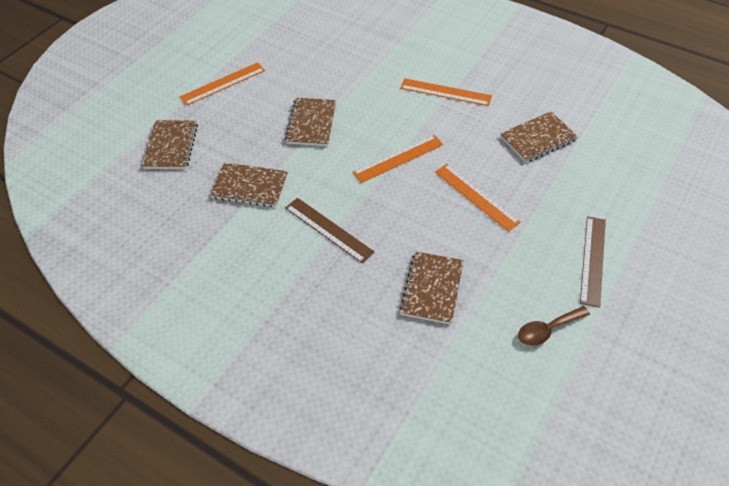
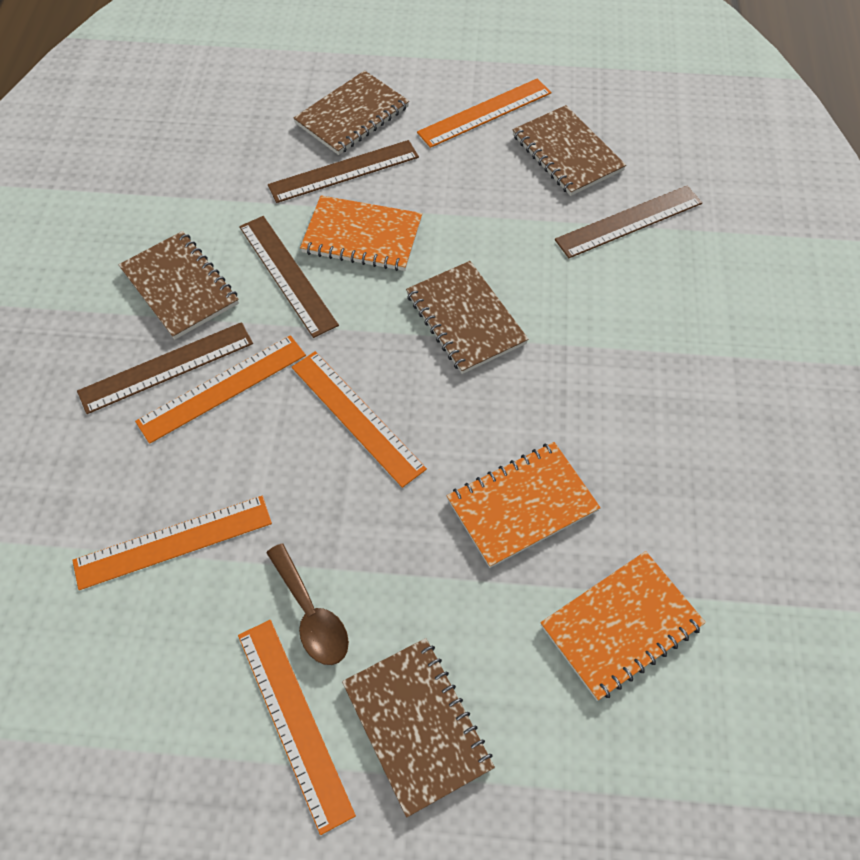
brown ruler: 2 -> 4
orange notebook: 0 -> 3
orange ruler: 4 -> 5

